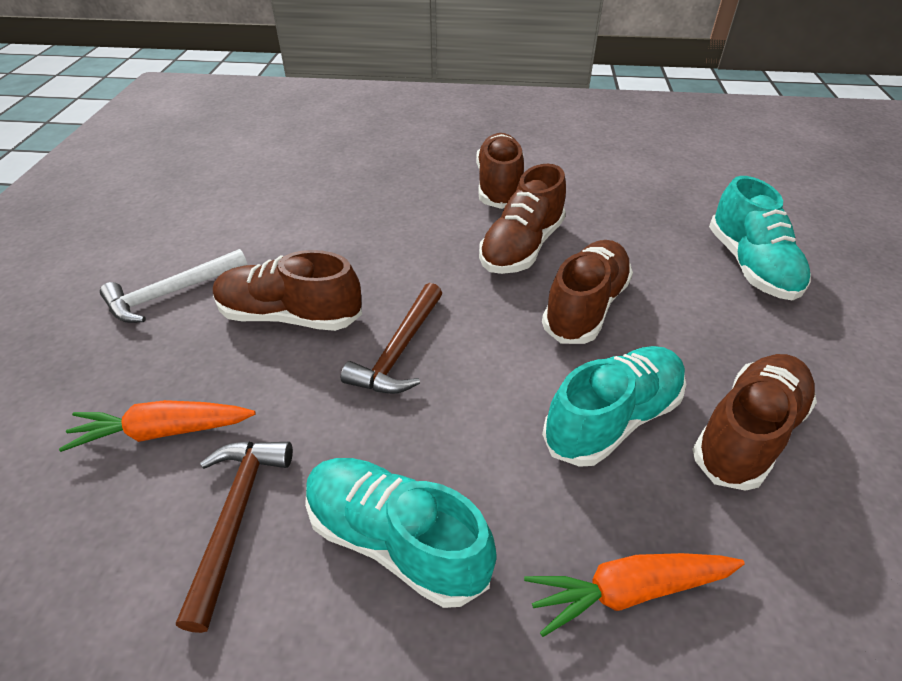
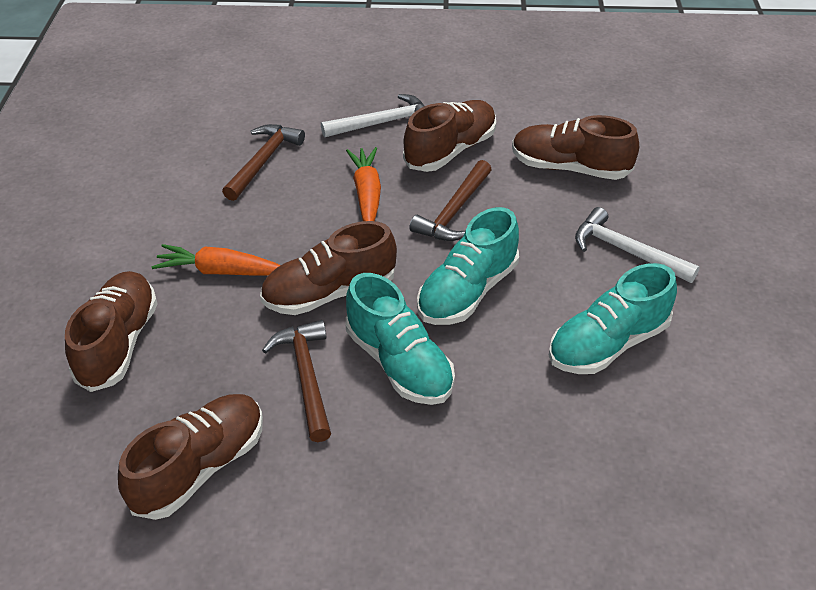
brown hammer: 2 -> 3
white hammer: 1 -> 2

